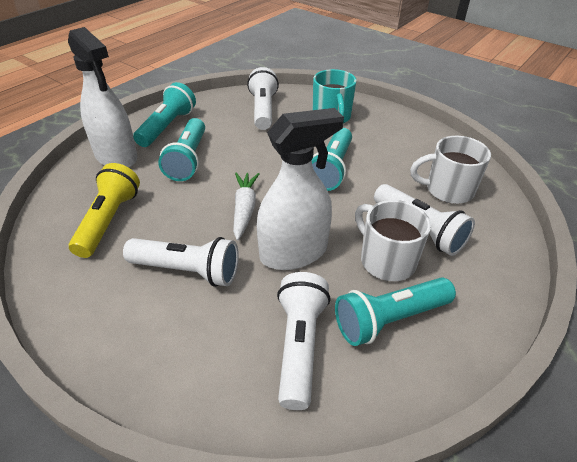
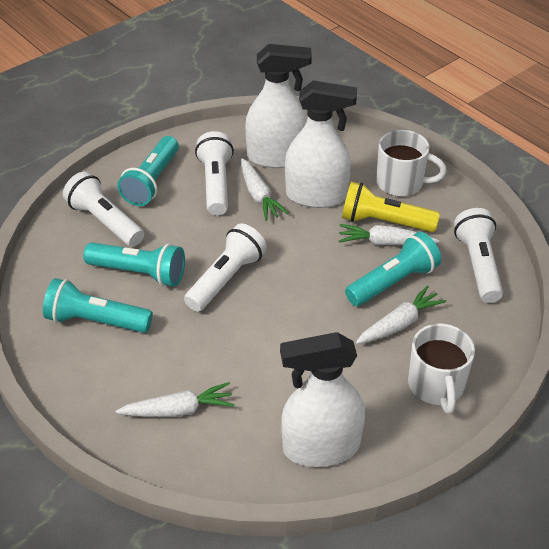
turquoise mug: 1 -> 0
white carrot: 1 -> 4
white spray bottle: 2 -> 3

